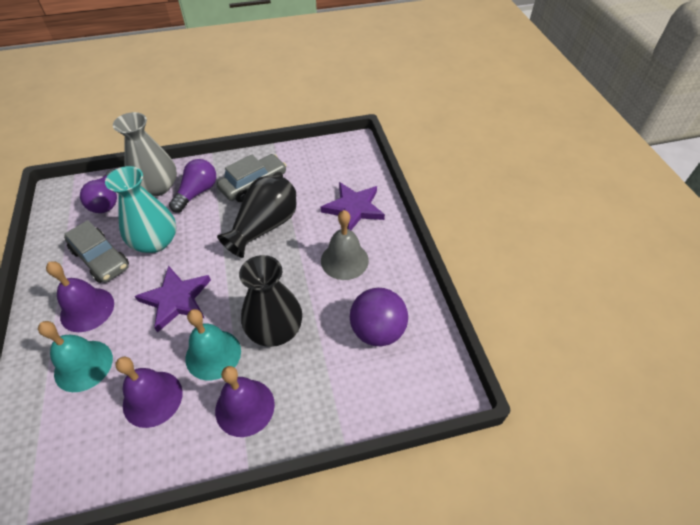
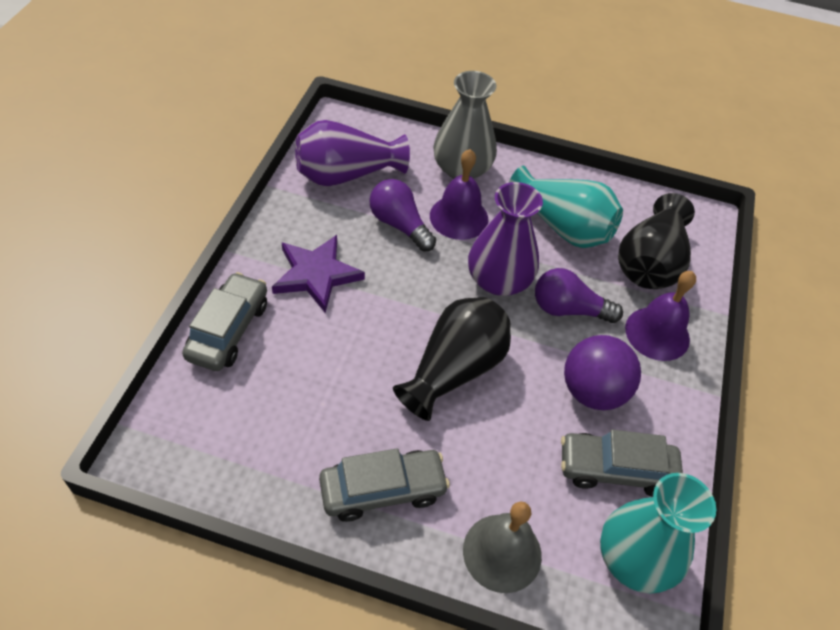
grey car: 2 -> 3
purple bell: 3 -> 2
purple star: 2 -> 1
purple vase: 0 -> 2
turquoise bell: 2 -> 0
turquoise vase: 1 -> 2

